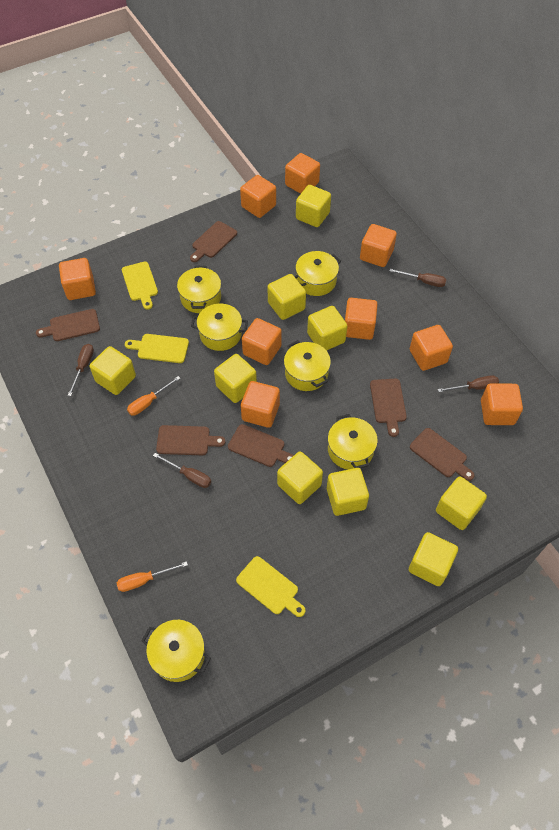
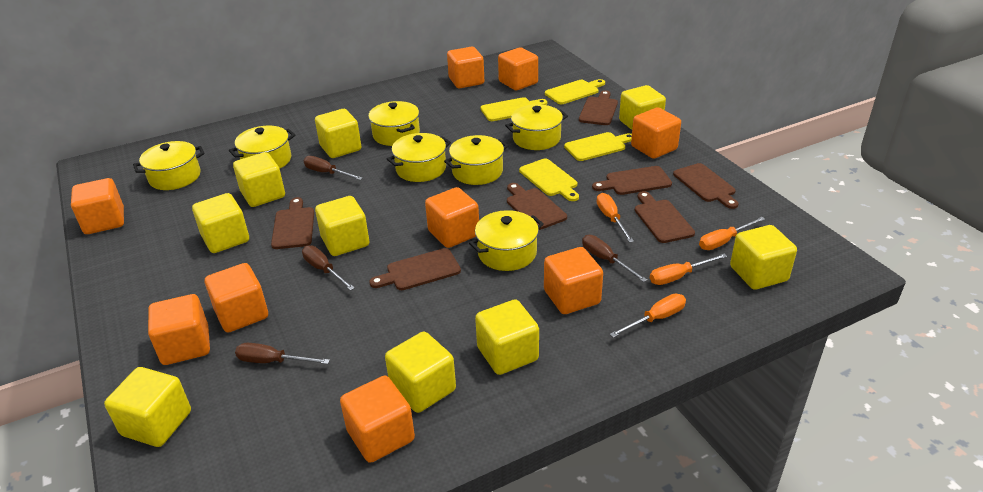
brown cutting board: 6 -> 7
orange screwdriver: 2 -> 4
yellow cutting board: 3 -> 4
yellow pot: 6 -> 7

